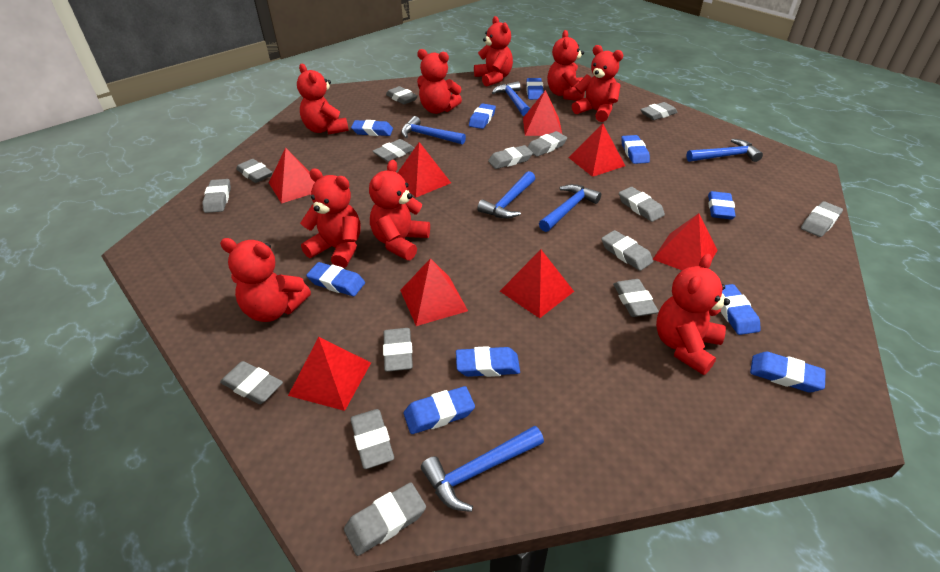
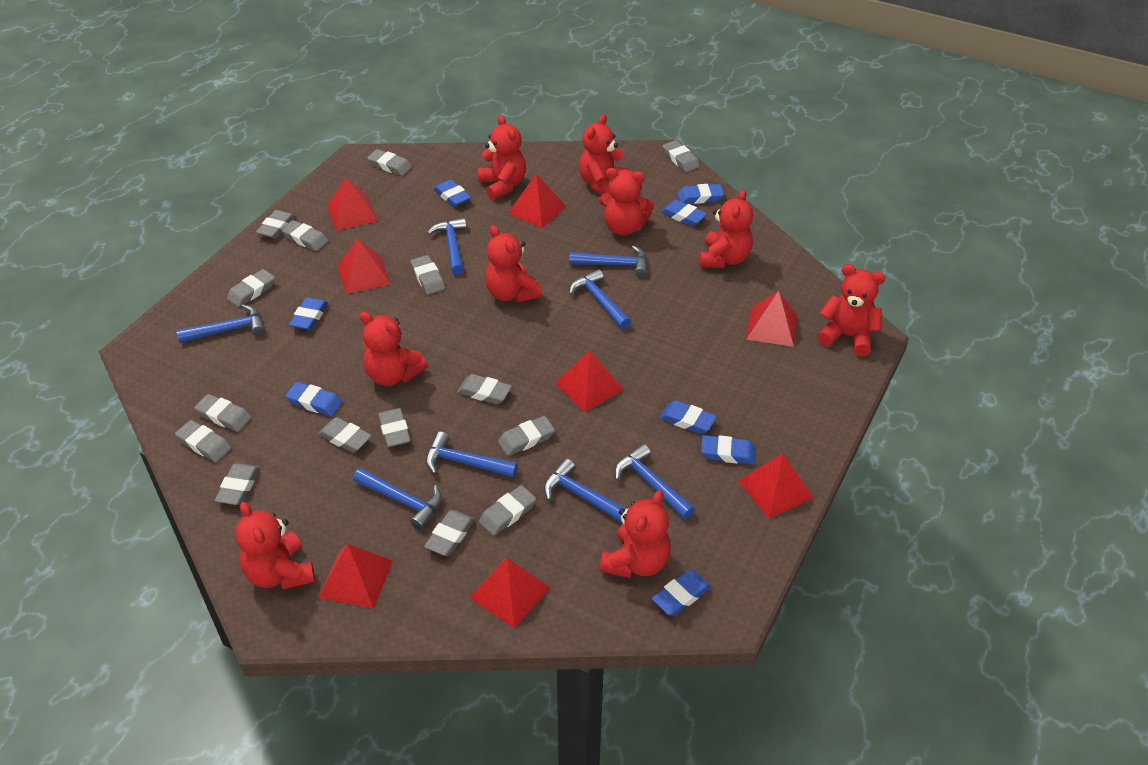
blue eraser: 10 -> 8
blue hammer: 6 -> 8

